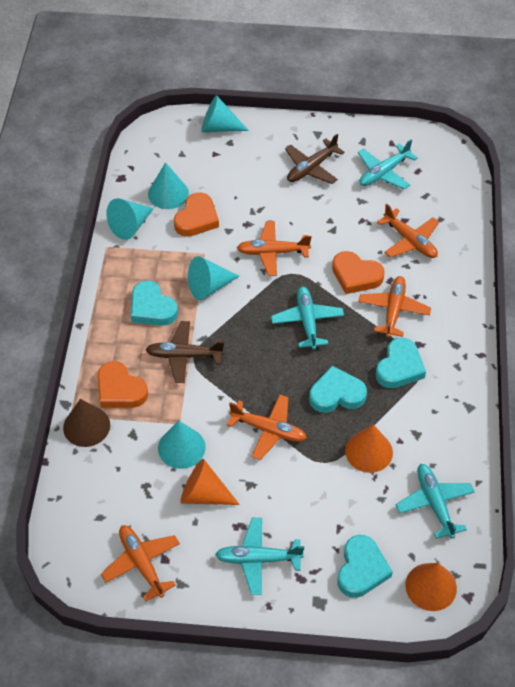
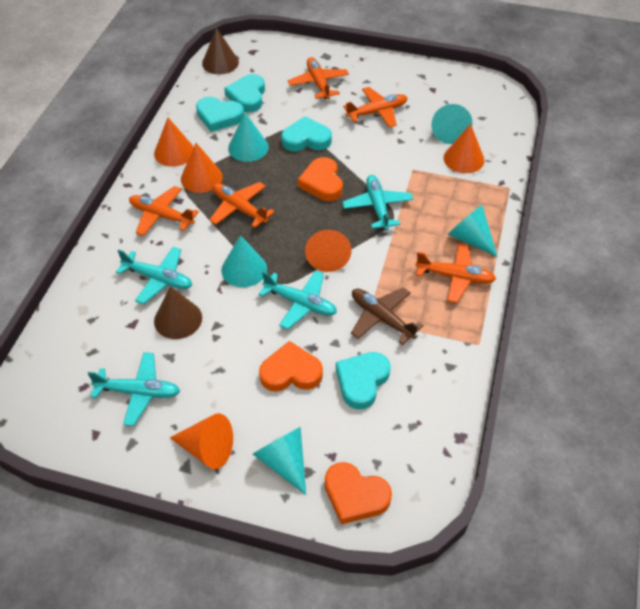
brown cone: 1 -> 2
brown plane: 2 -> 1
orange cone: 3 -> 5

